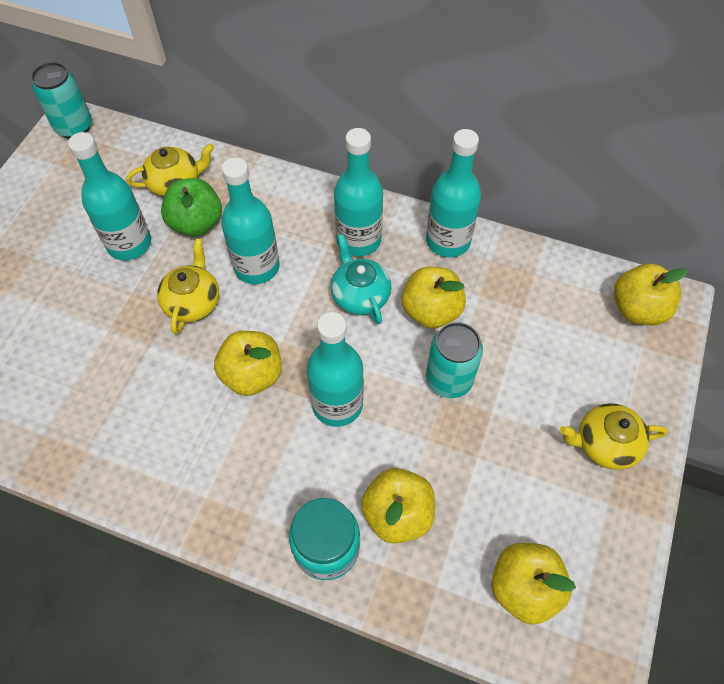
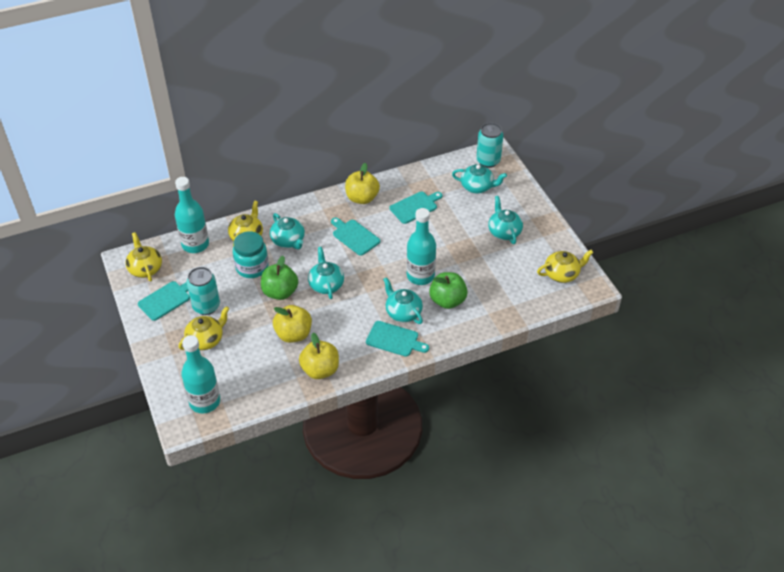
green apple: 1 -> 2
turquoise bottle: 5 -> 3
turquoise cutting board: 0 -> 4
turquoise teapot: 1 -> 5
yellow apple: 5 -> 3
yellow teapot: 3 -> 4

